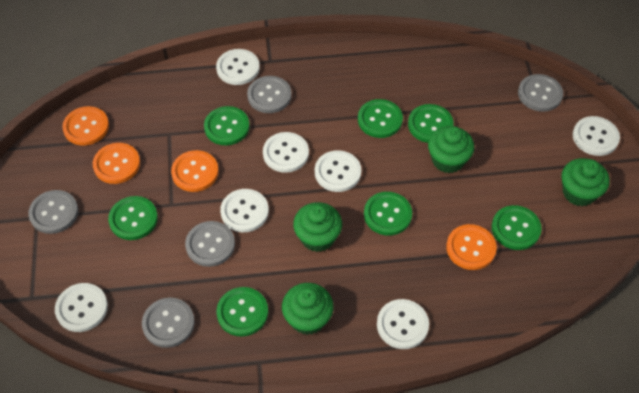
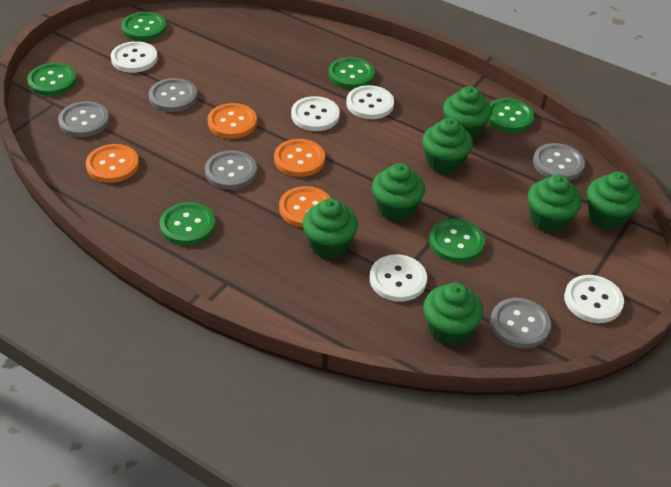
green button: 7 -> 6
green cupcake: 4 -> 7
white button: 7 -> 5

